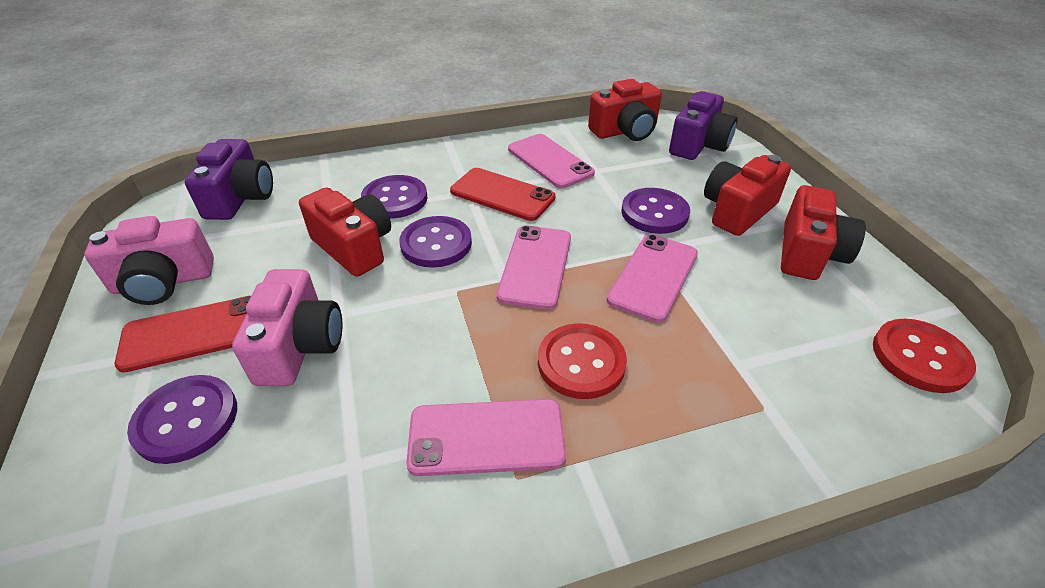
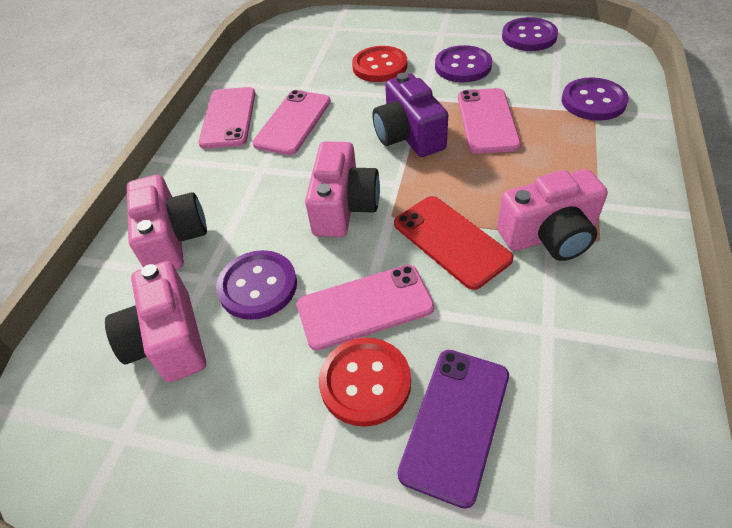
pink camera: 2 -> 4
purple camera: 2 -> 1
purple phone: 0 -> 1
red camera: 4 -> 0
red phone: 2 -> 1

